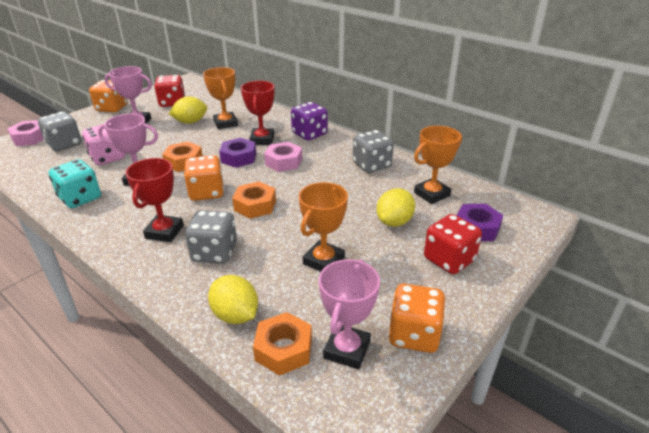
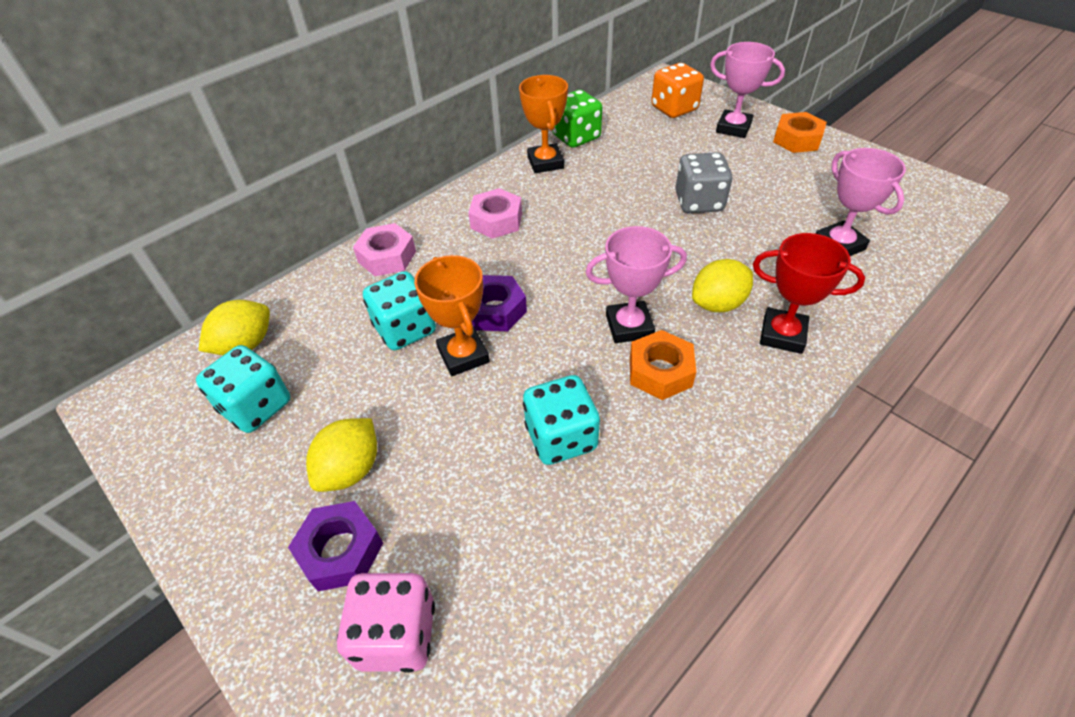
green dice: 0 -> 1
grey dice: 3 -> 1
orange dice: 3 -> 1
orange nut: 3 -> 2
orange trophy: 3 -> 2
purple dice: 1 -> 0
red dice: 2 -> 0
red trophy: 2 -> 1
turquoise dice: 1 -> 3

